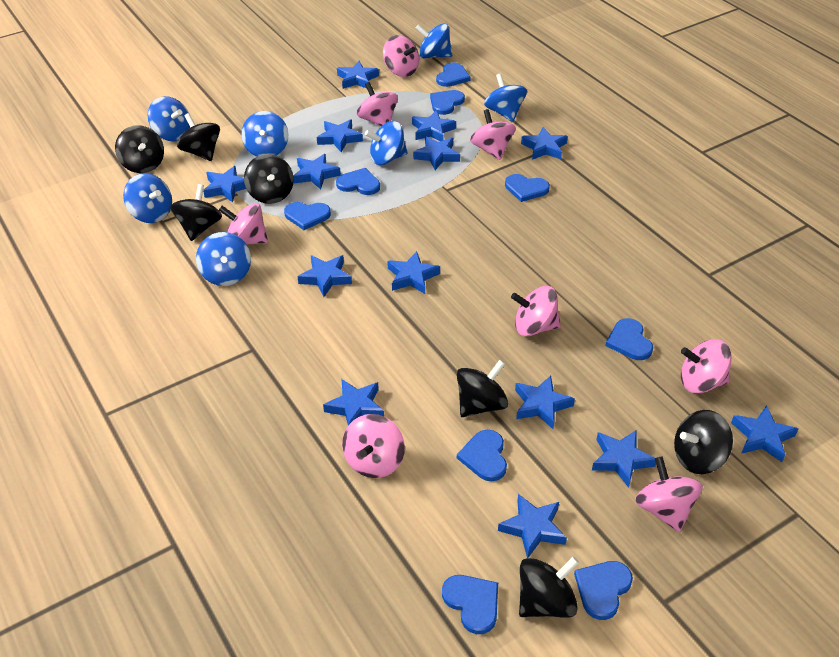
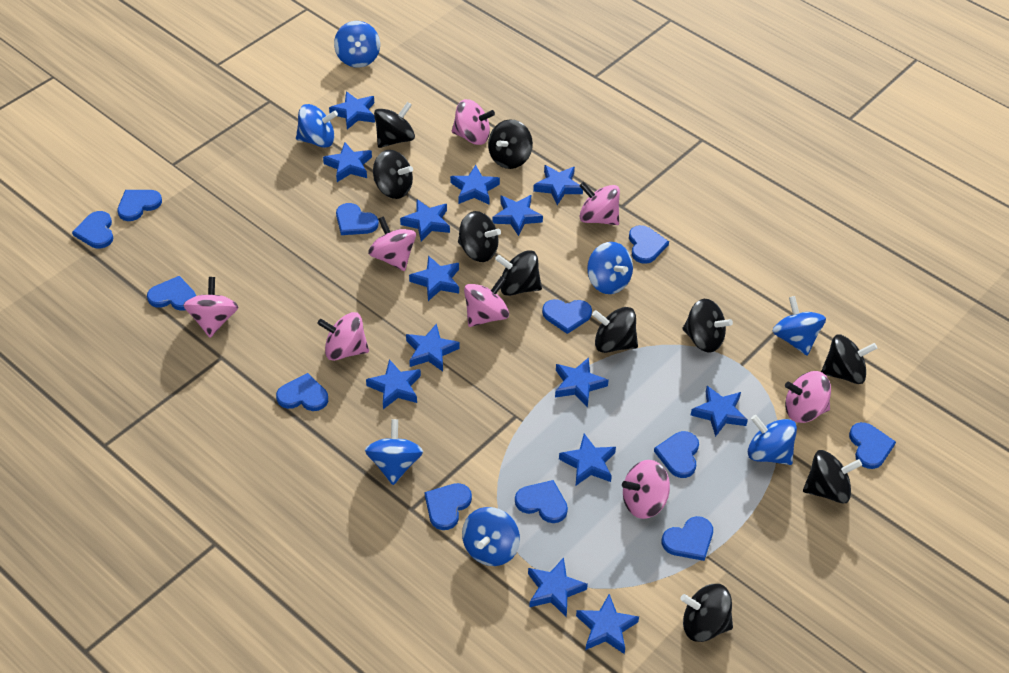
black spinning top: 7 -> 10
blue heart: 9 -> 12

